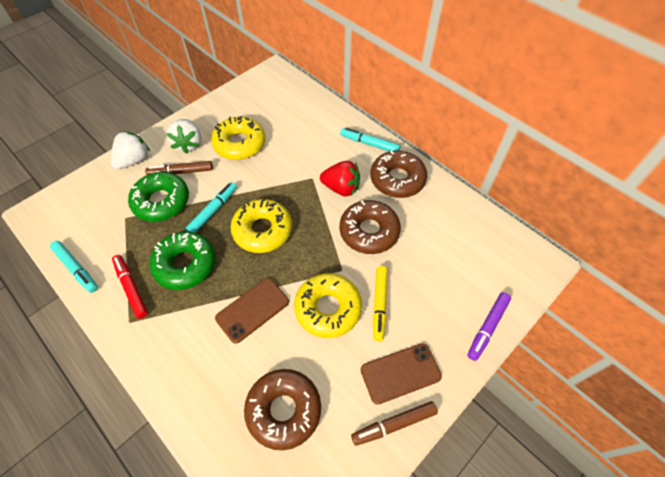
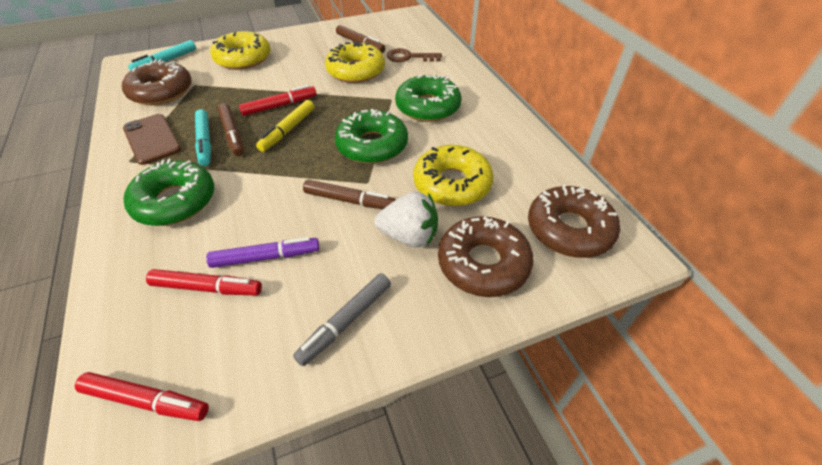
brown key: 0 -> 1
brown marker: 2 -> 3
brown phone: 2 -> 1
green donut: 2 -> 3
grey marker: 0 -> 1
red marker: 1 -> 3
red strawberry: 1 -> 0
turquoise marker: 3 -> 2
white strawberry: 2 -> 1

